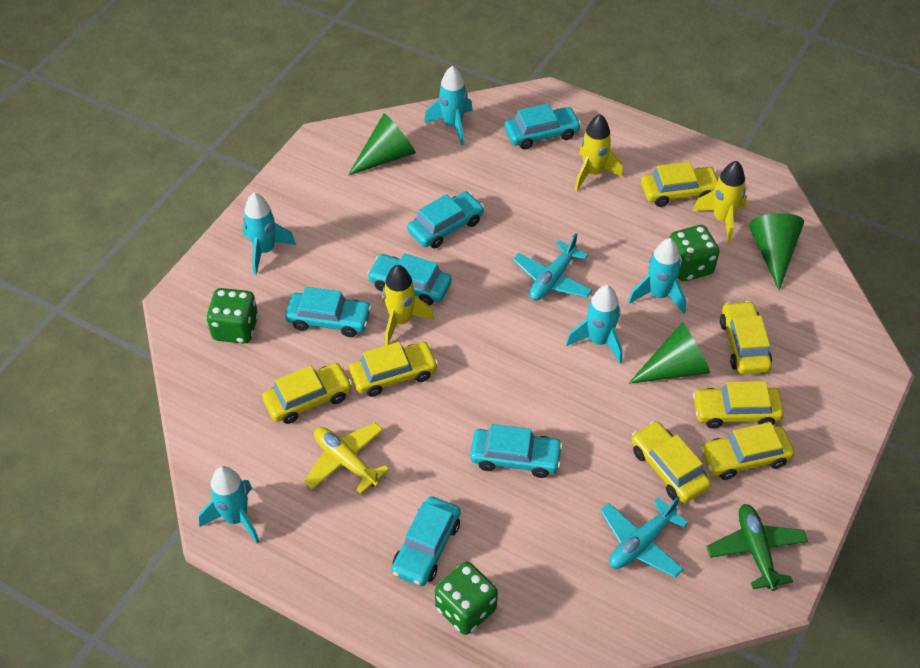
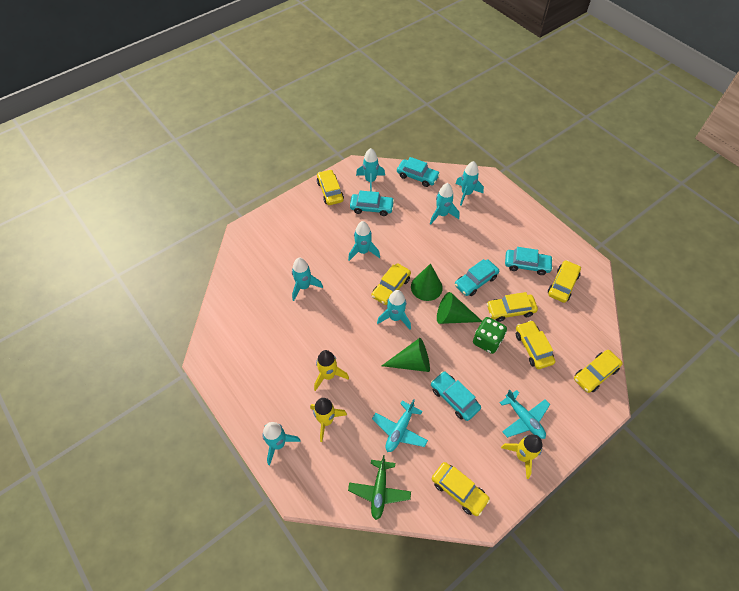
green dice: 3 -> 1
turquoise car: 6 -> 5
turquoise rocket: 5 -> 7
yellow plane: 1 -> 0

